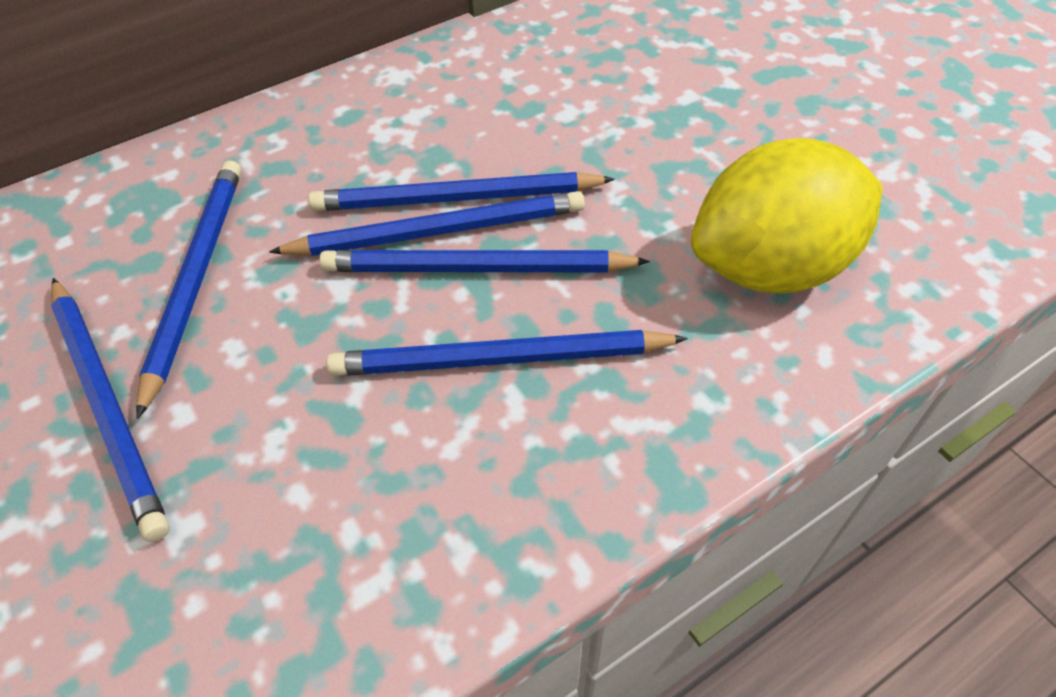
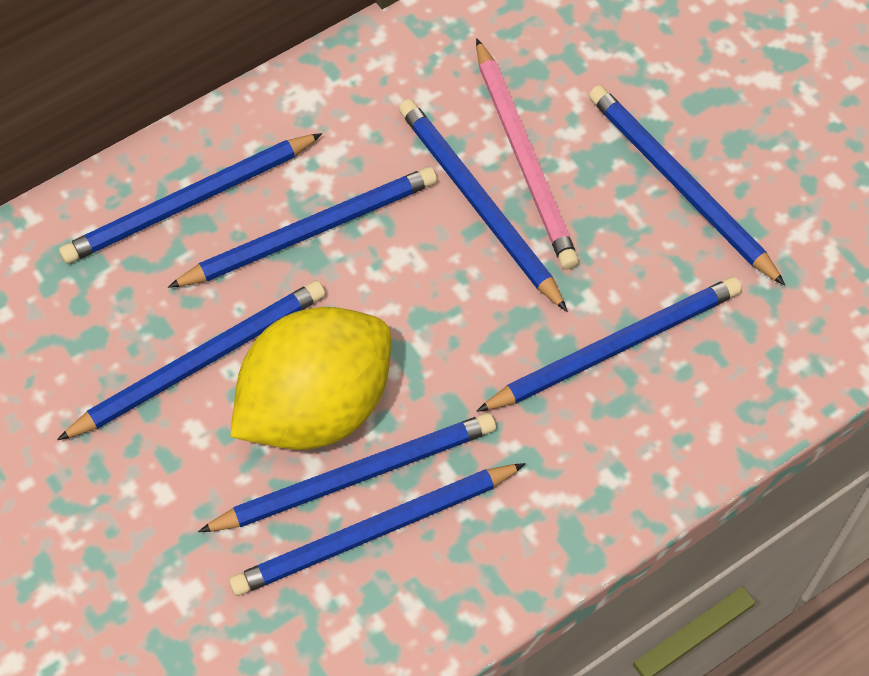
blue pencil: 6 -> 8
pink pencil: 0 -> 1

